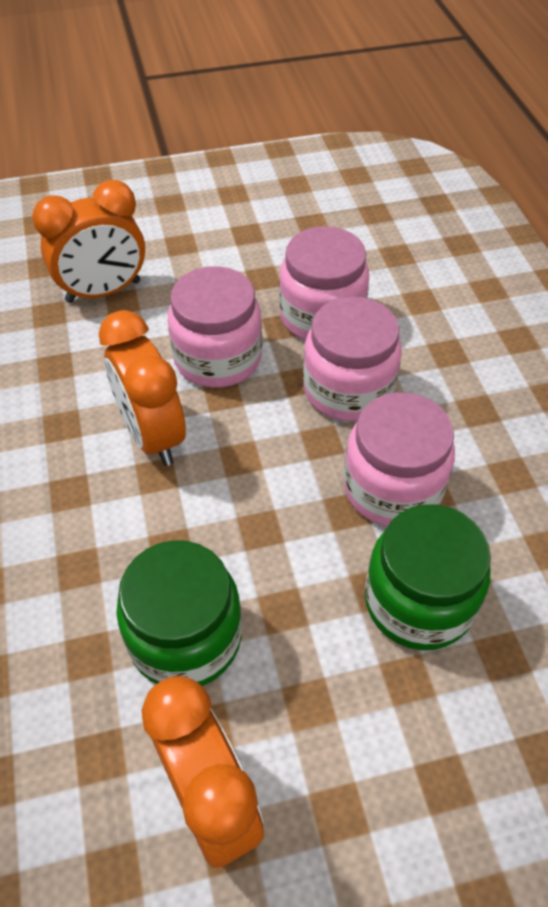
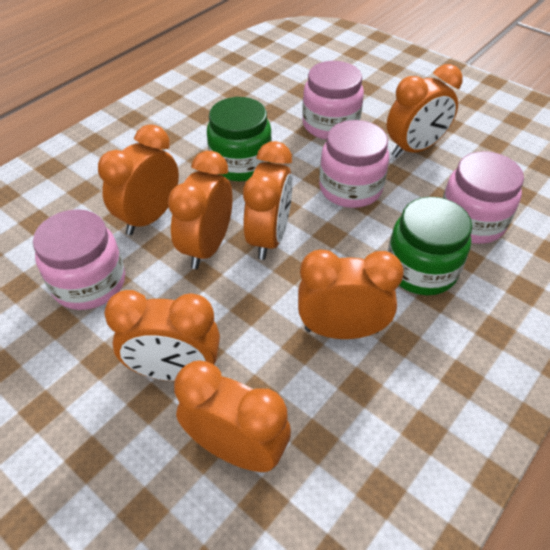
orange clock: 3 -> 7

